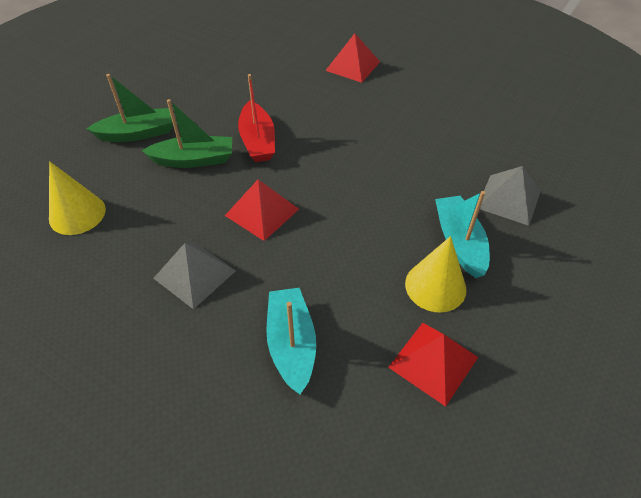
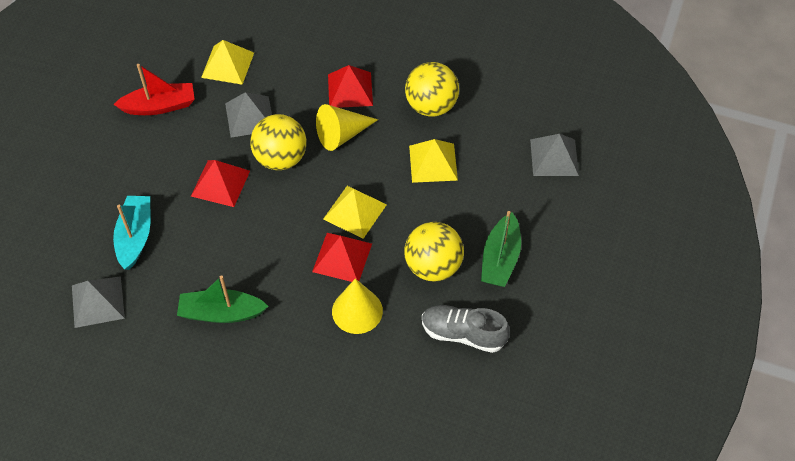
grey pyramid: 2 -> 3
grey shoe: 0 -> 1
turquoise boat: 2 -> 1
yellow ball: 0 -> 3
yellow pyramid: 0 -> 3

